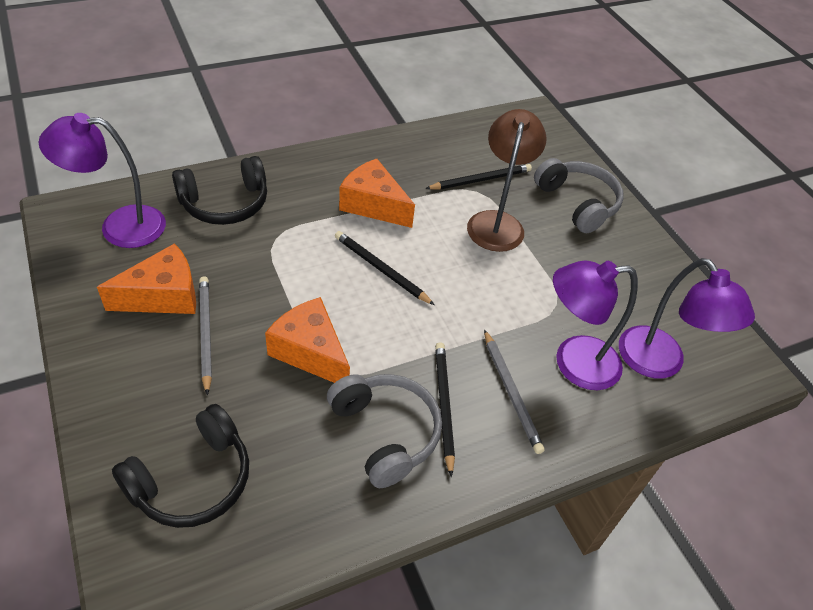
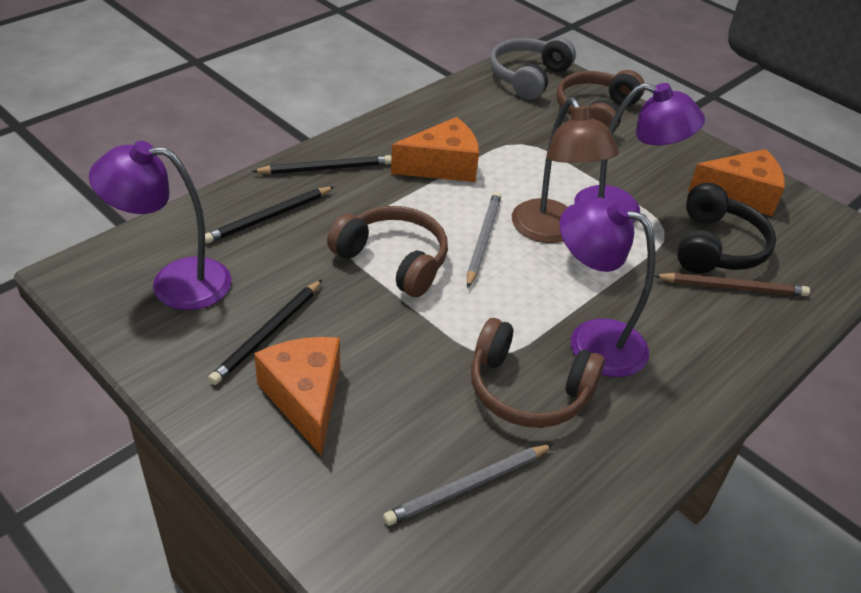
black headphones: 2 -> 1
brown headphones: 0 -> 3
brown pencil: 0 -> 1
grey headphones: 2 -> 1

